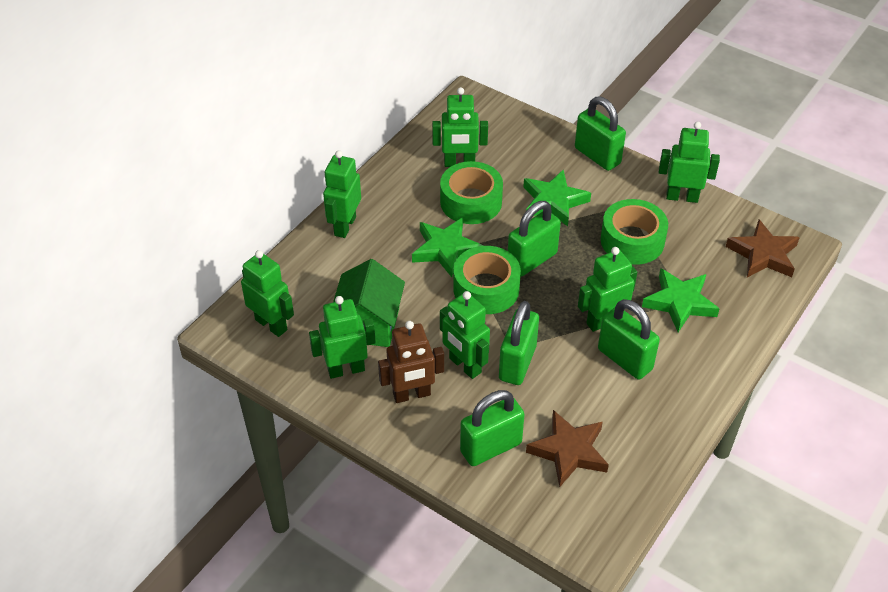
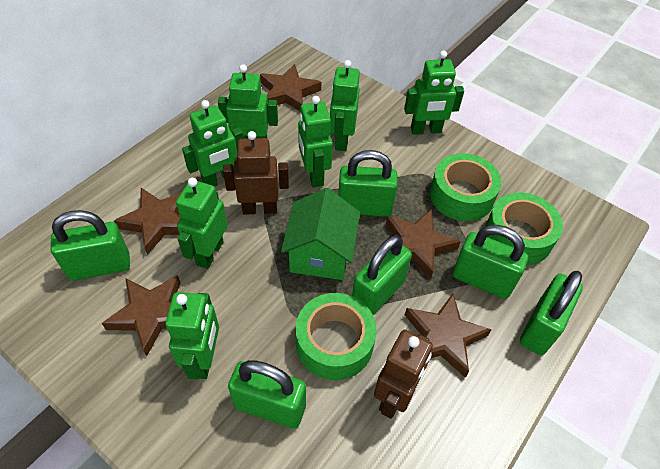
brown robot: 1 -> 2
brown star: 2 -> 5
green padlock: 5 -> 6
green star: 3 -> 0

